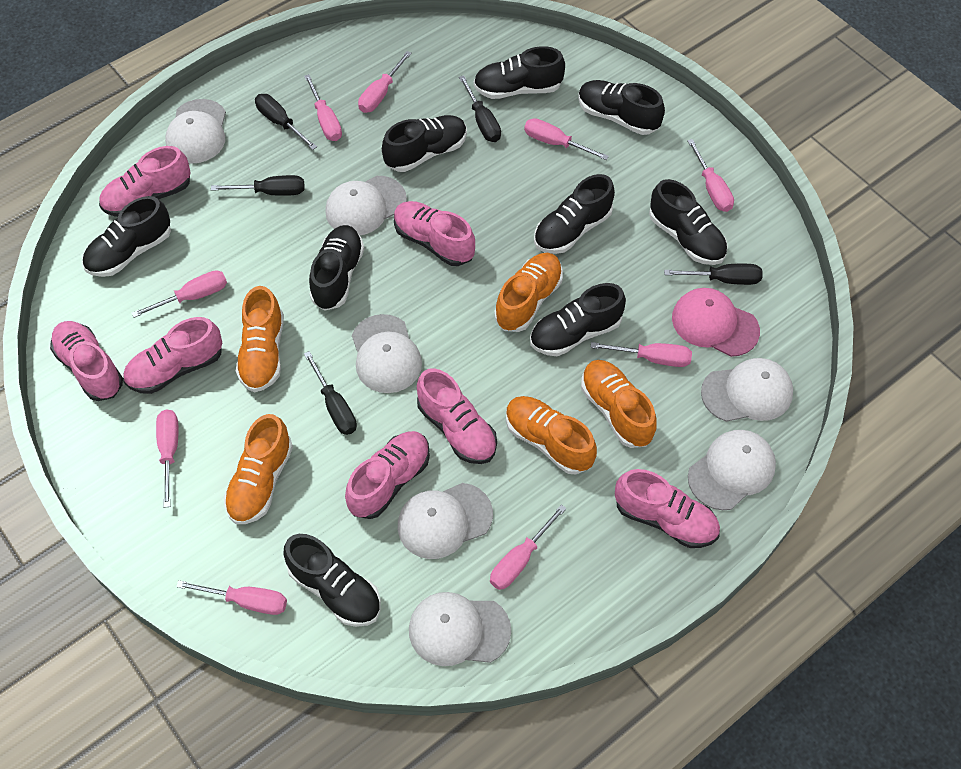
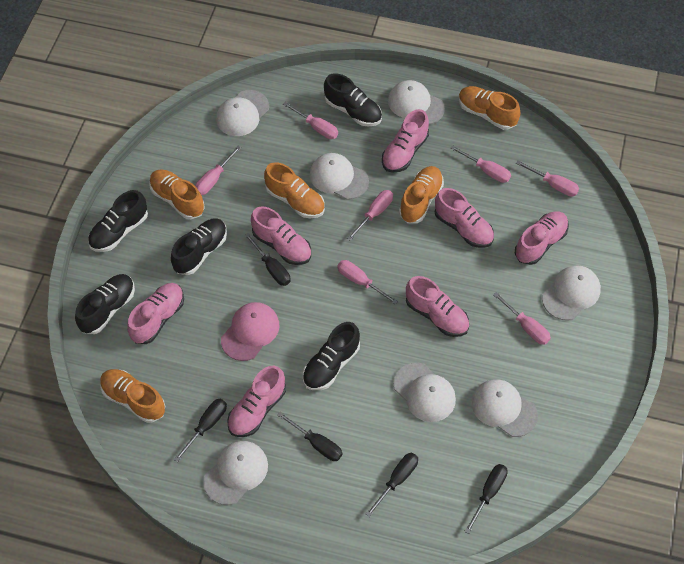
black shoe: 9 -> 5
pink screwdriver: 9 -> 7

